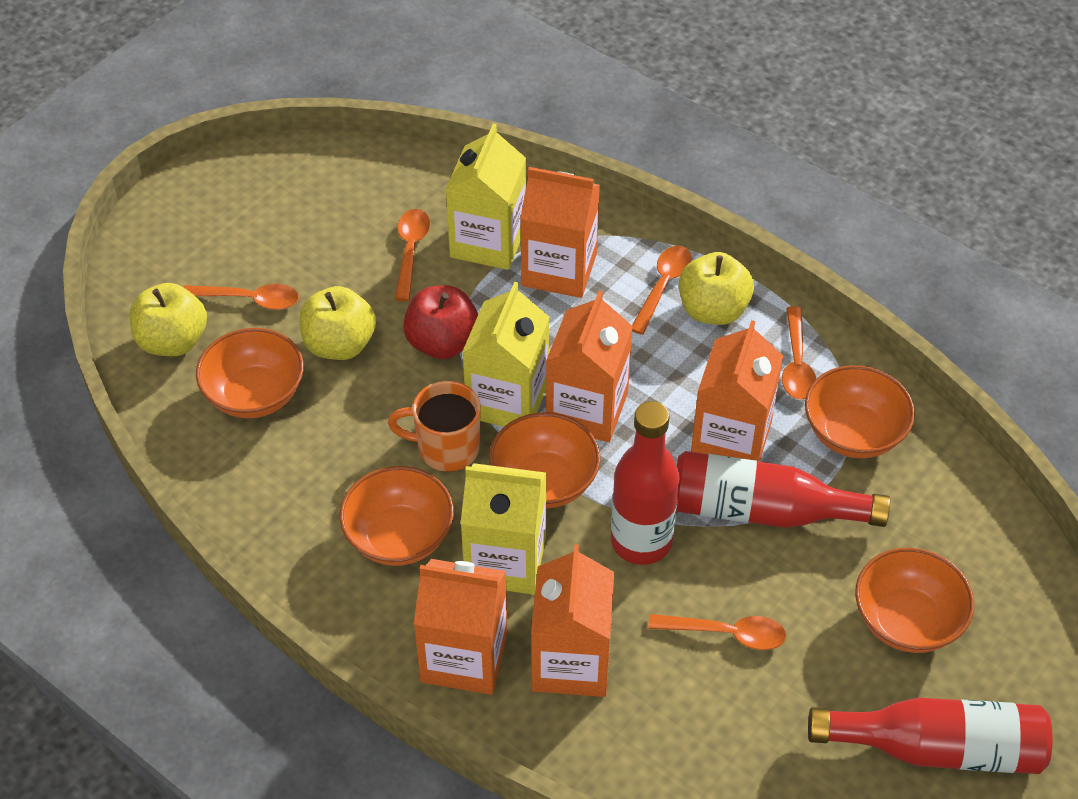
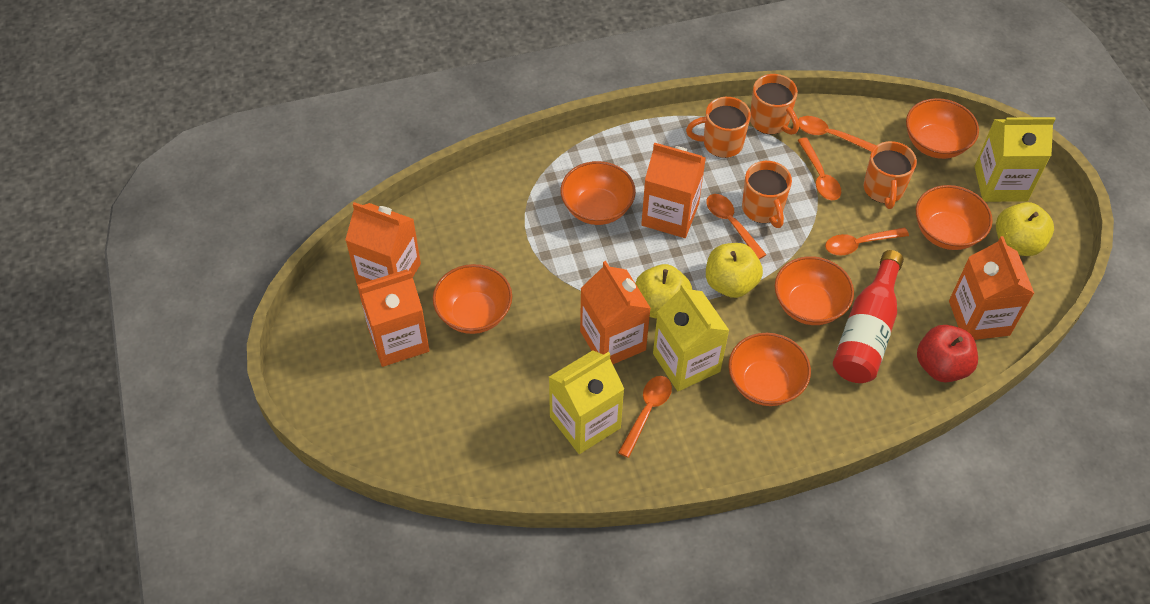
orange bowl: 5 -> 6
orange mug: 1 -> 4
red bottle: 3 -> 1

